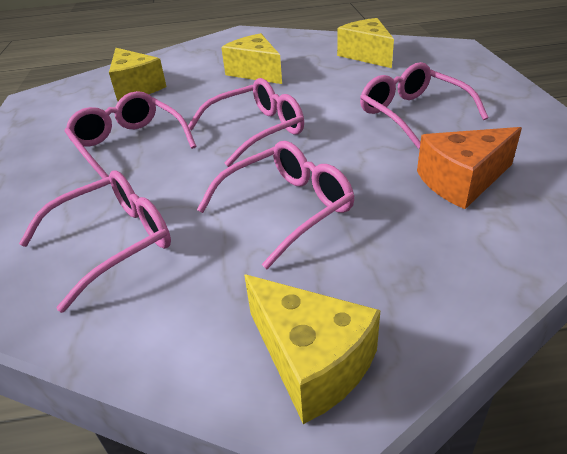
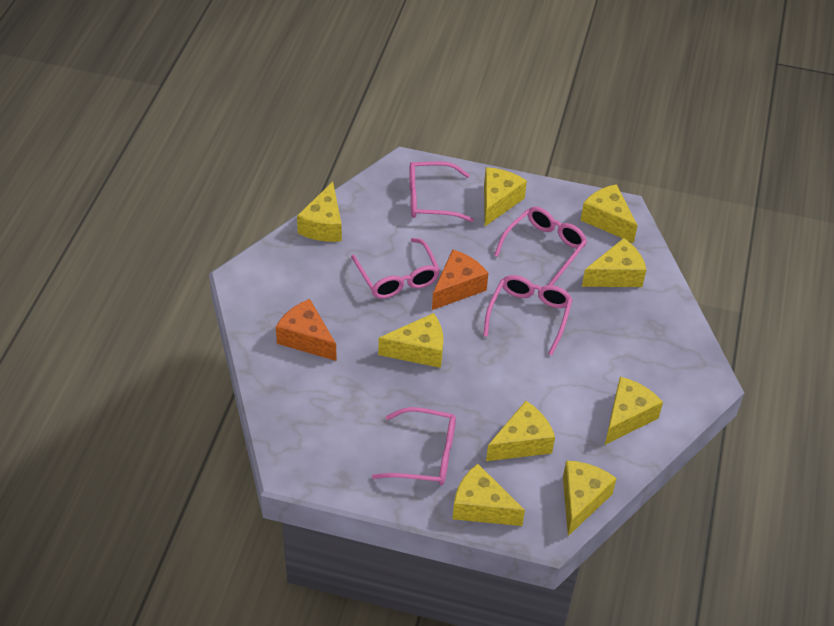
orange cheese: 1 -> 2
yellow cheese: 4 -> 9

